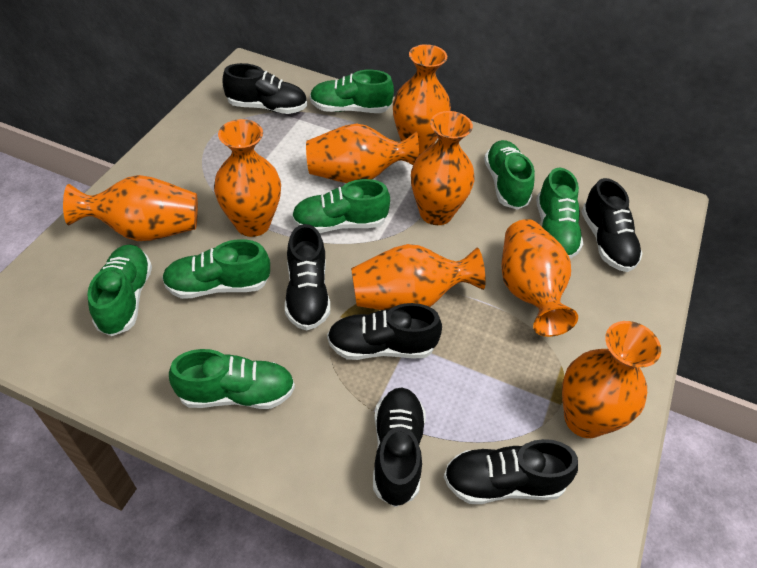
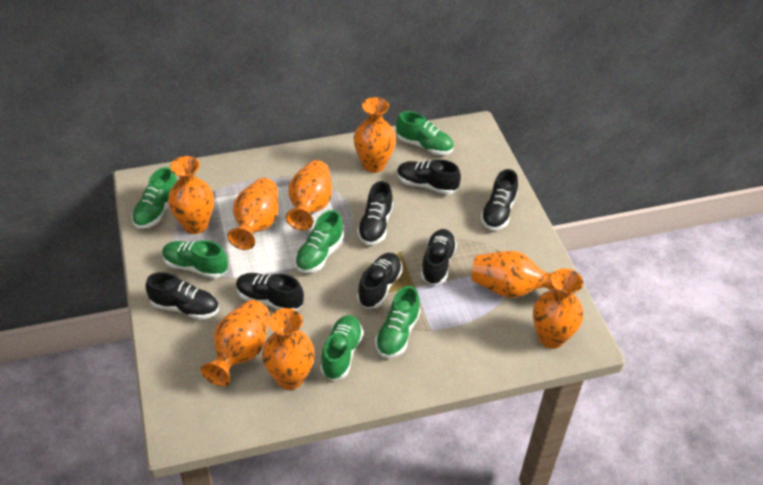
black shoe: 6 -> 7
green shoe: 7 -> 6

